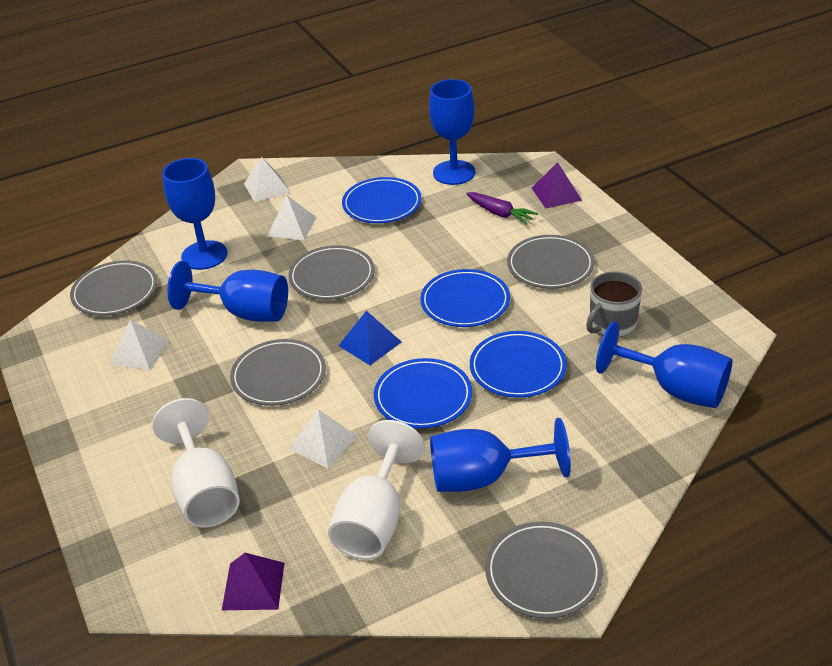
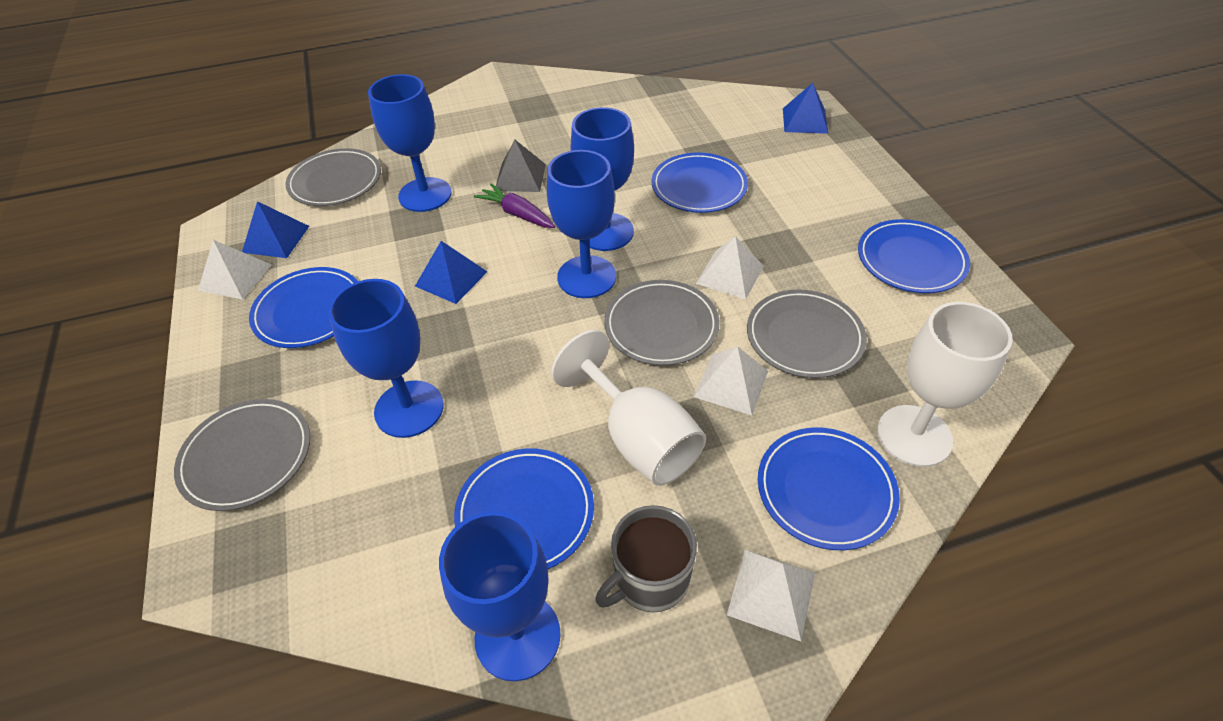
blue plate: 4 -> 5
blue pyramid: 1 -> 3
grey plate: 5 -> 4
grey pyramid: 0 -> 1
purple pyramid: 2 -> 0

